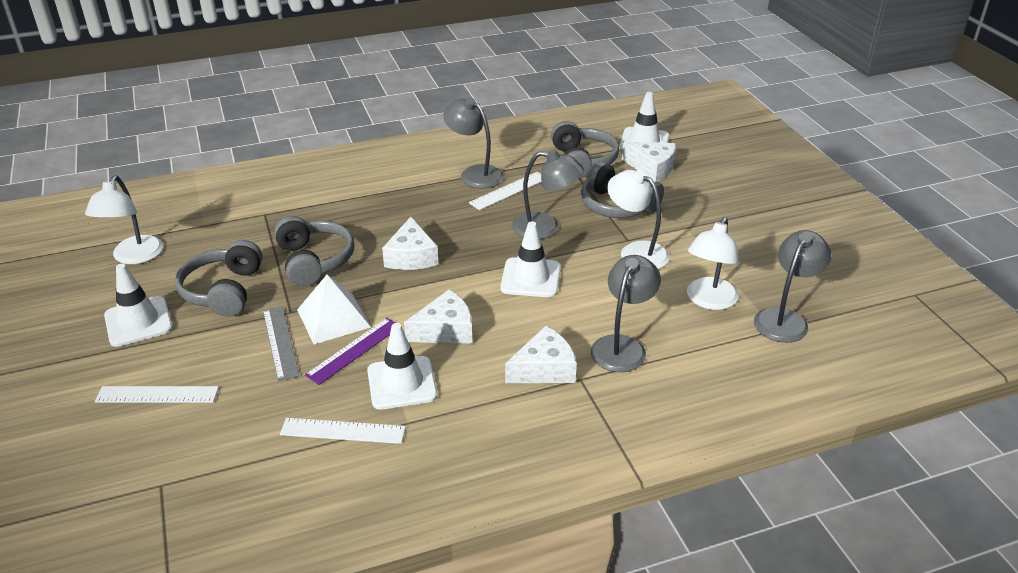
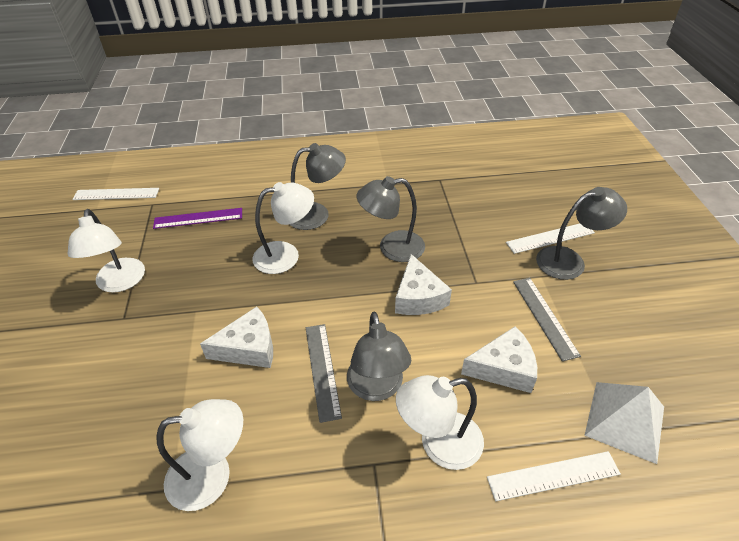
grey headphones: 4 -> 0
grey ruler: 1 -> 2
white cheese: 4 -> 3
white lamp: 3 -> 4
white traffic cone: 4 -> 0

